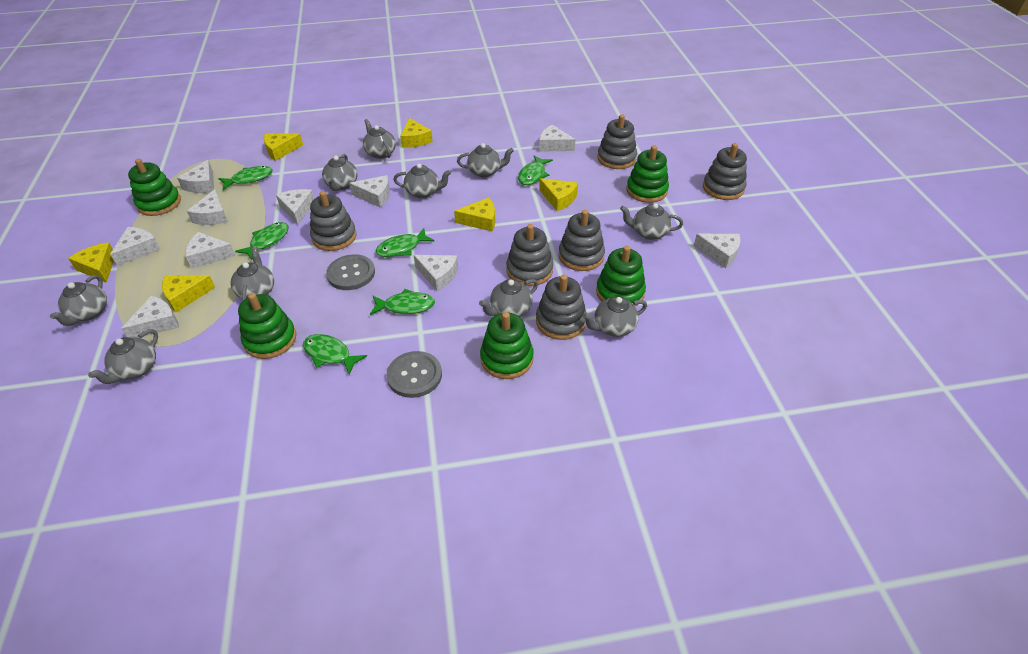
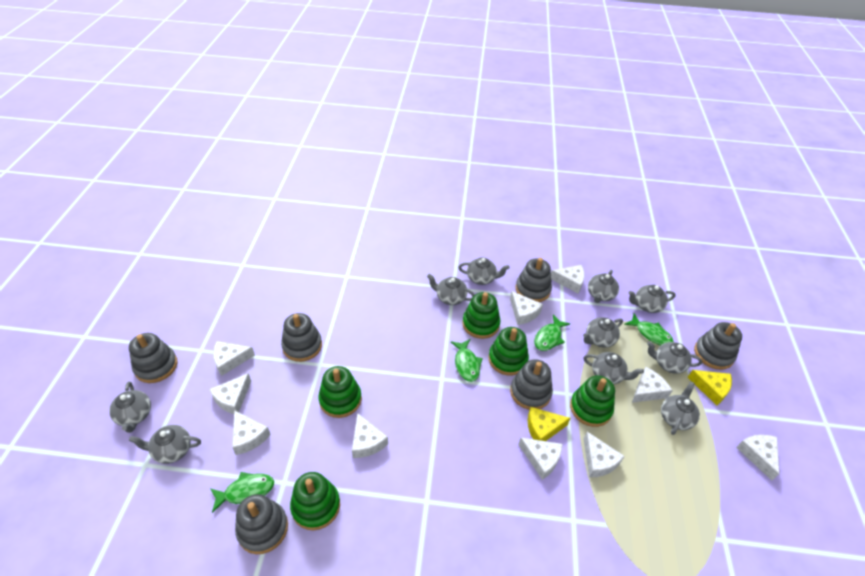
green fish: 6 -> 4
grey button: 2 -> 0
yellow cheese: 6 -> 2

